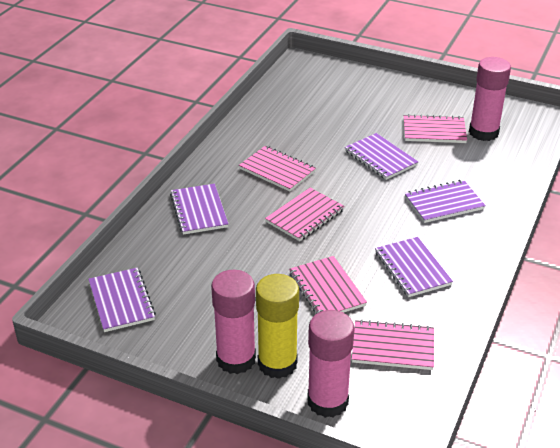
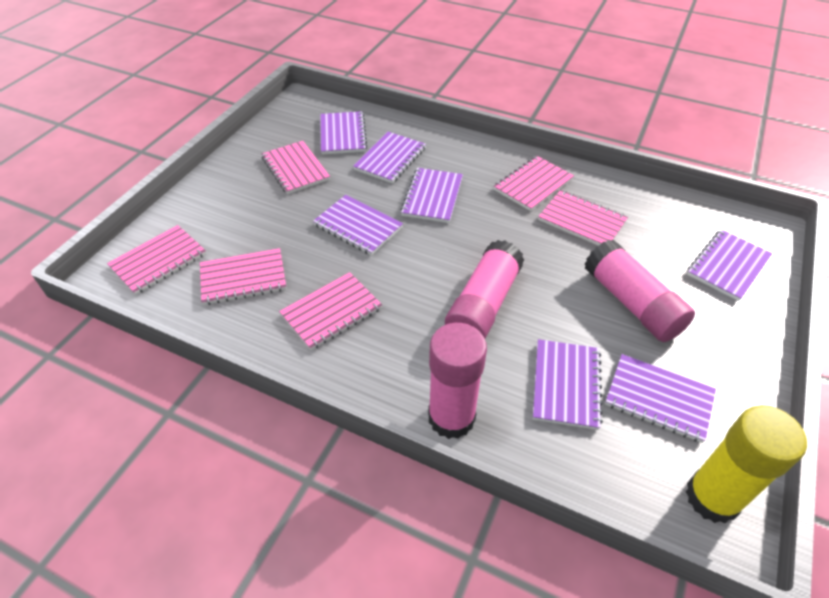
pink notebook: 5 -> 6
purple notebook: 5 -> 7

